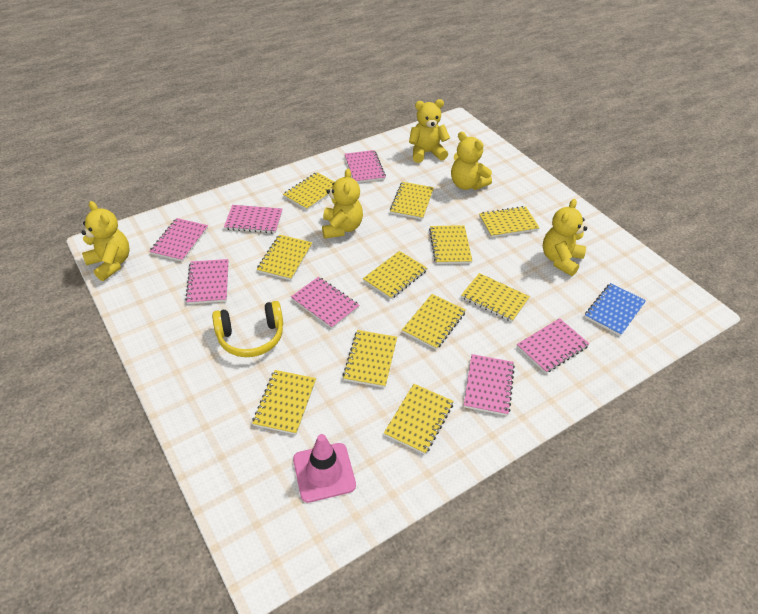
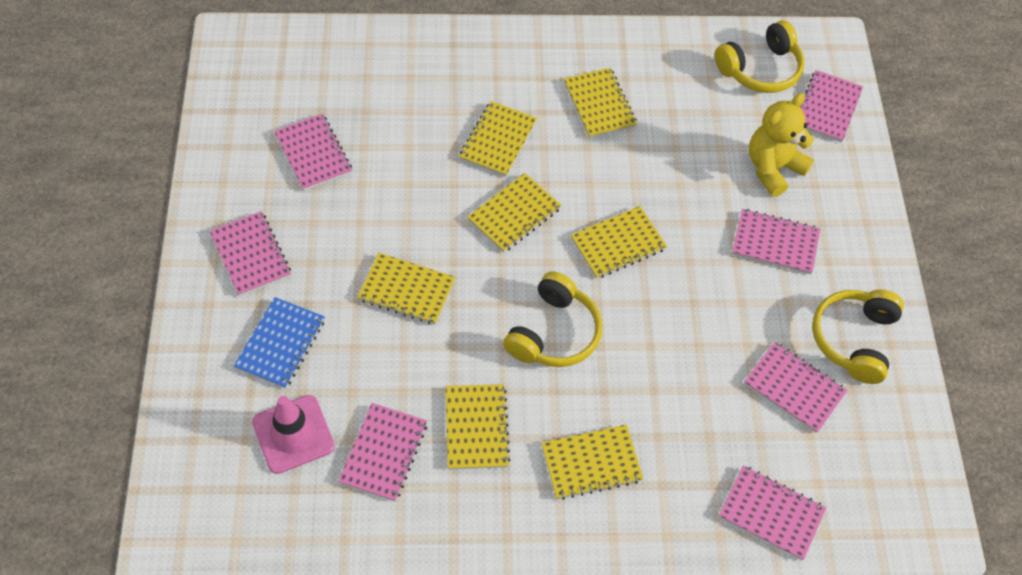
yellow headphones: 1 -> 3
yellow notebook: 11 -> 7
yellow teddy bear: 5 -> 1

